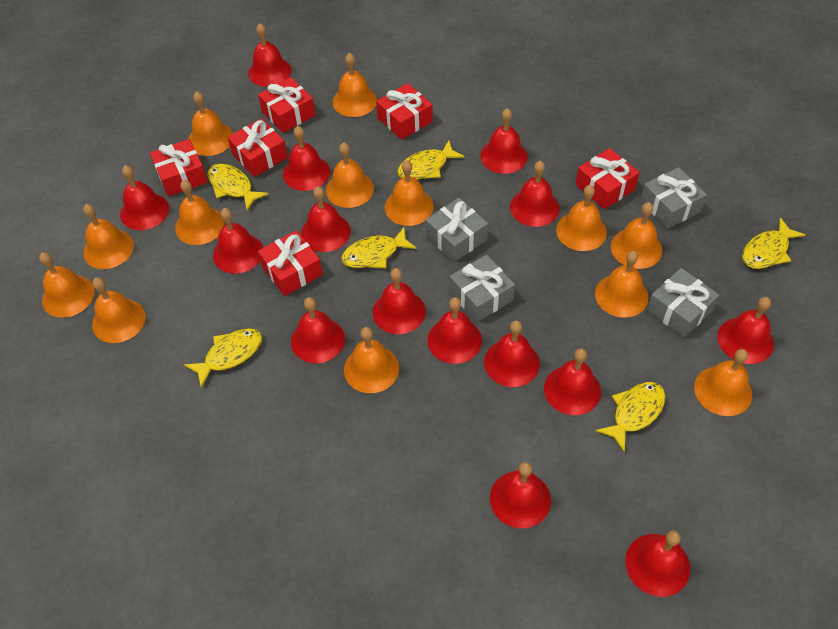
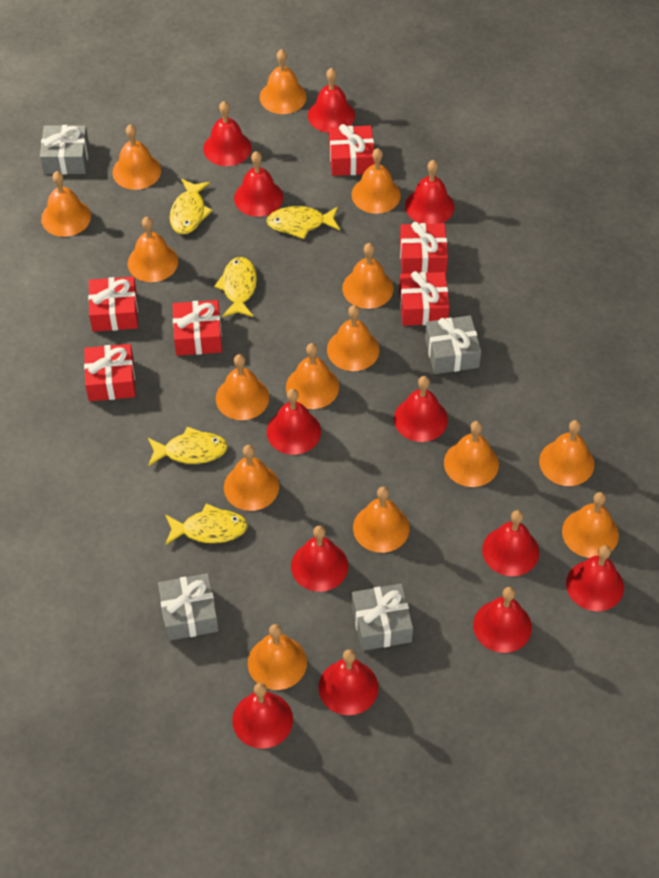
orange bell: 13 -> 15
red bell: 15 -> 12
yellow fish: 6 -> 5

